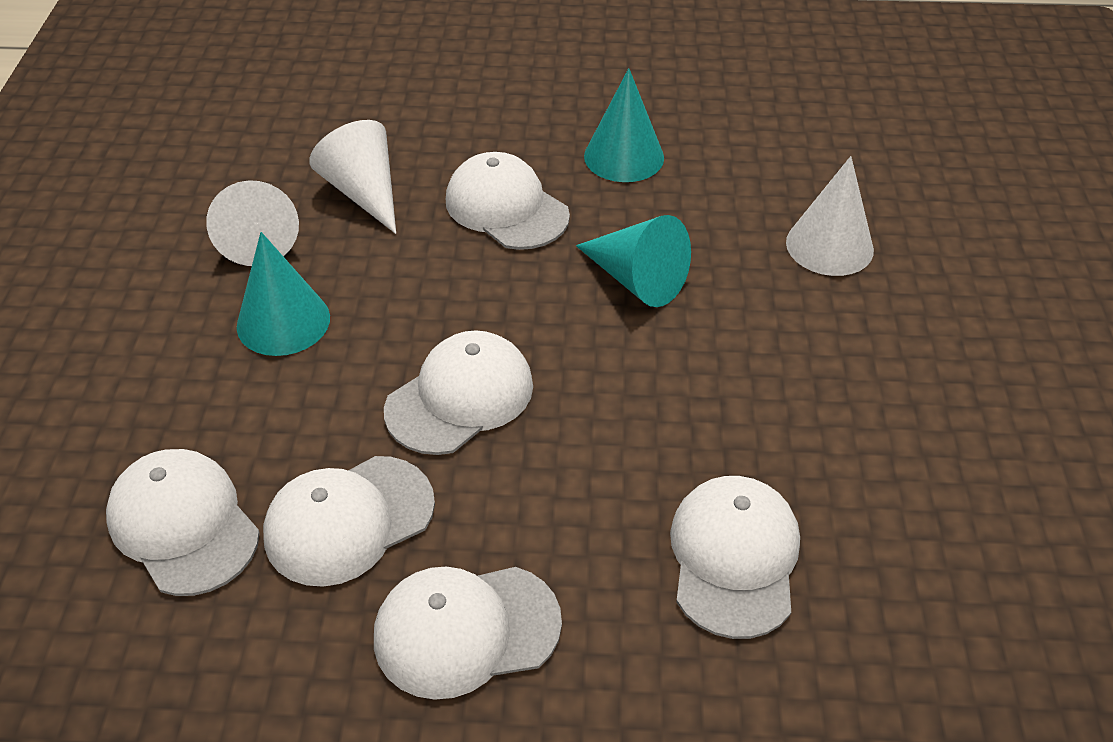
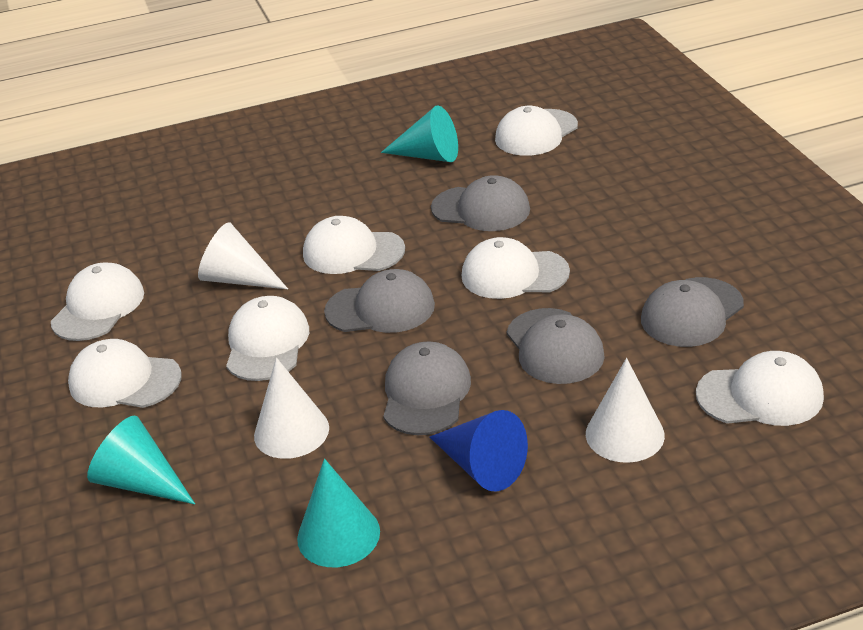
blue cone: 0 -> 1
grey cap: 0 -> 5
white cap: 6 -> 7

